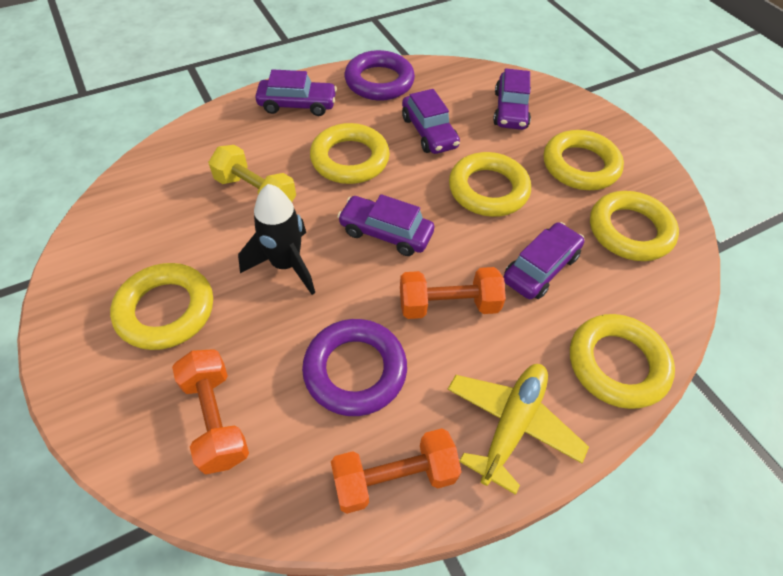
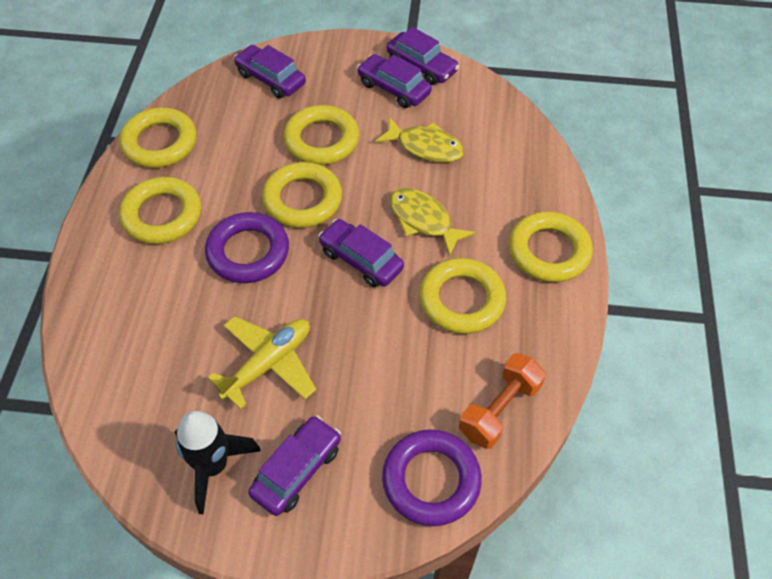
orange dumbbell: 3 -> 1
yellow dumbbell: 1 -> 0
yellow fish: 0 -> 2

